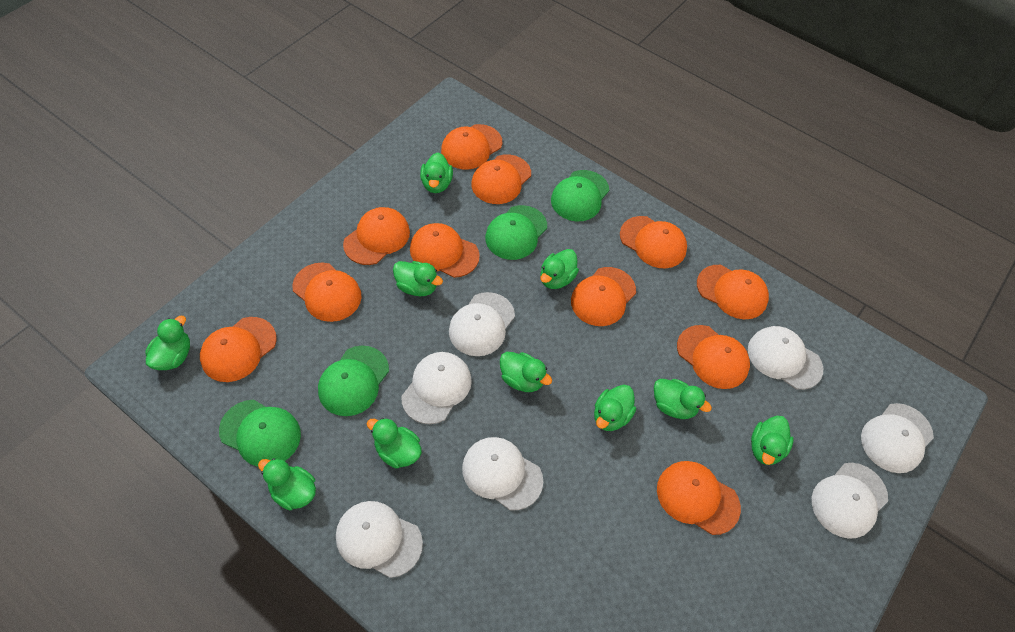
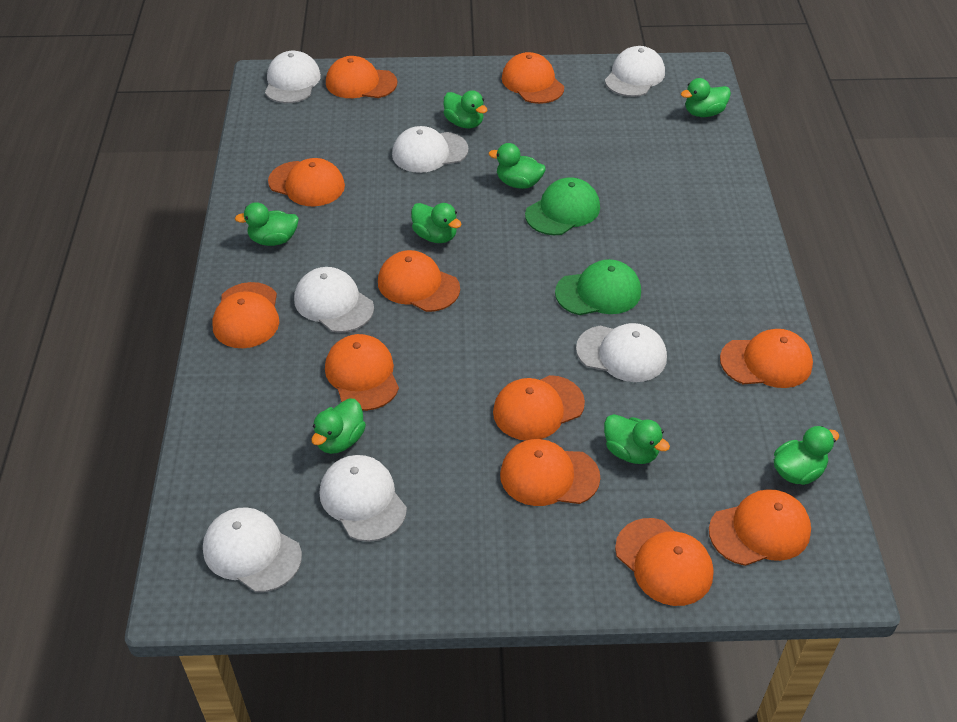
green cap: 4 -> 2
green duck: 10 -> 8

